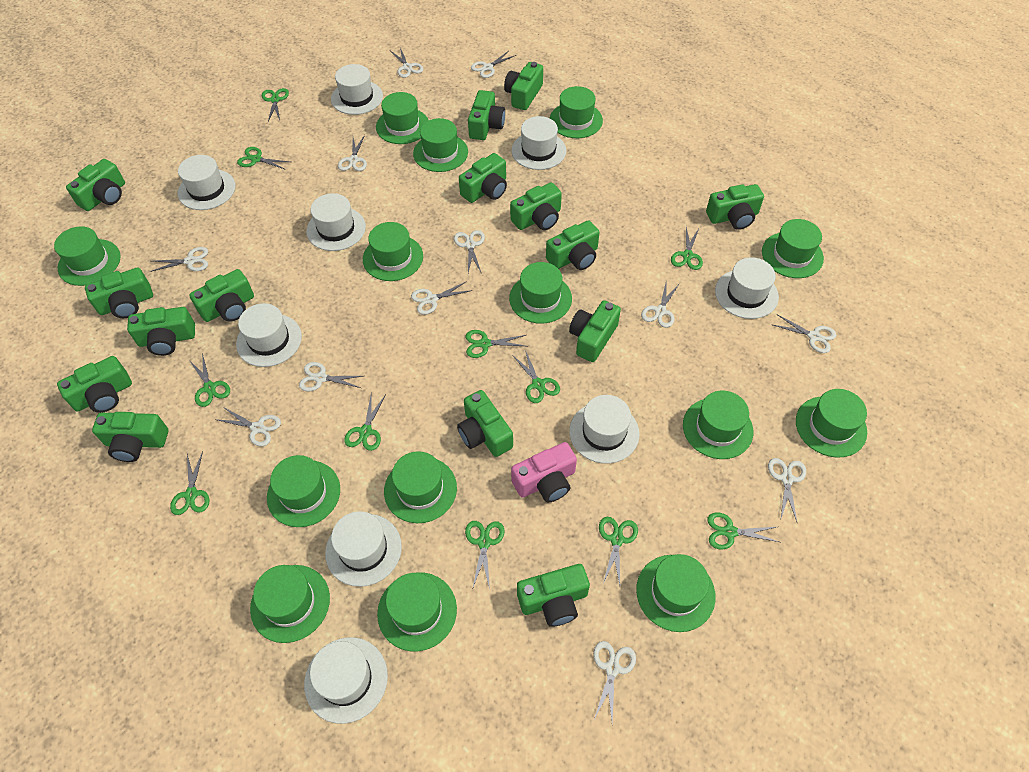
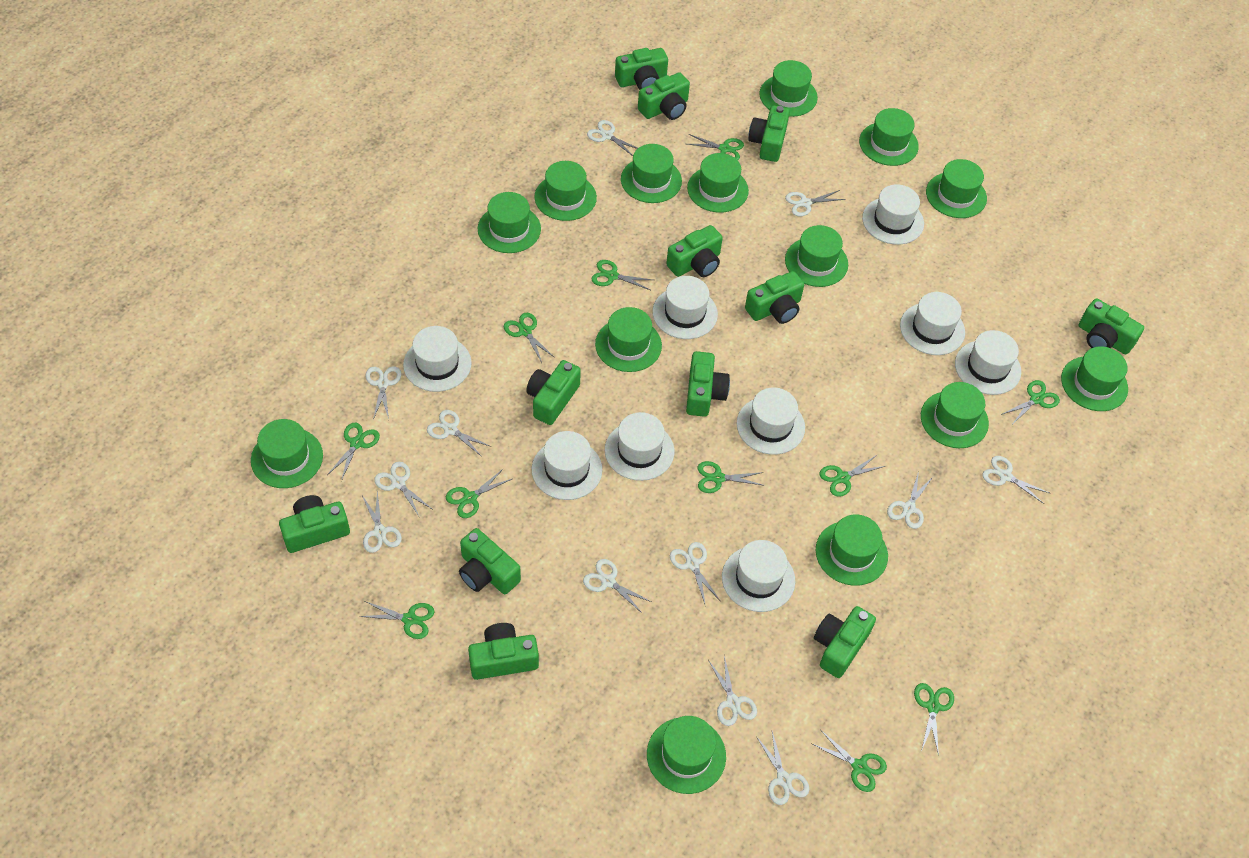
green camera: 15 -> 12
pink camera: 1 -> 0

